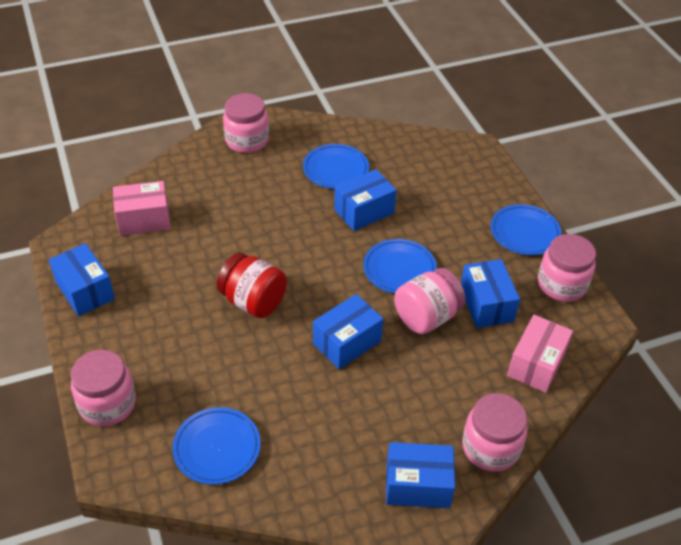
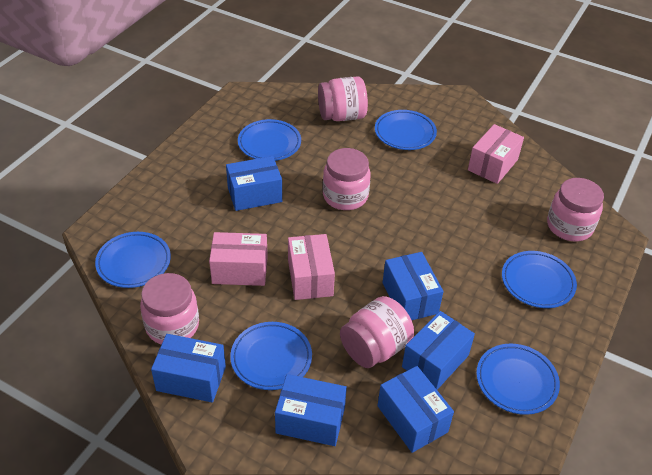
blue box: 5 -> 6
blue plate: 4 -> 6
pink box: 2 -> 3
red jar: 1 -> 0

